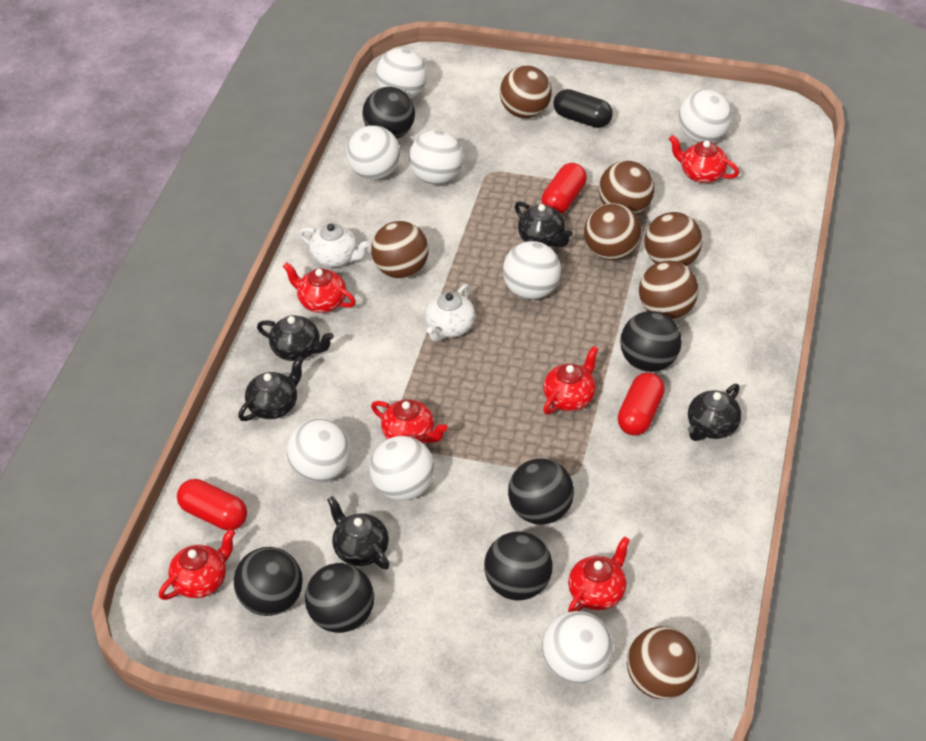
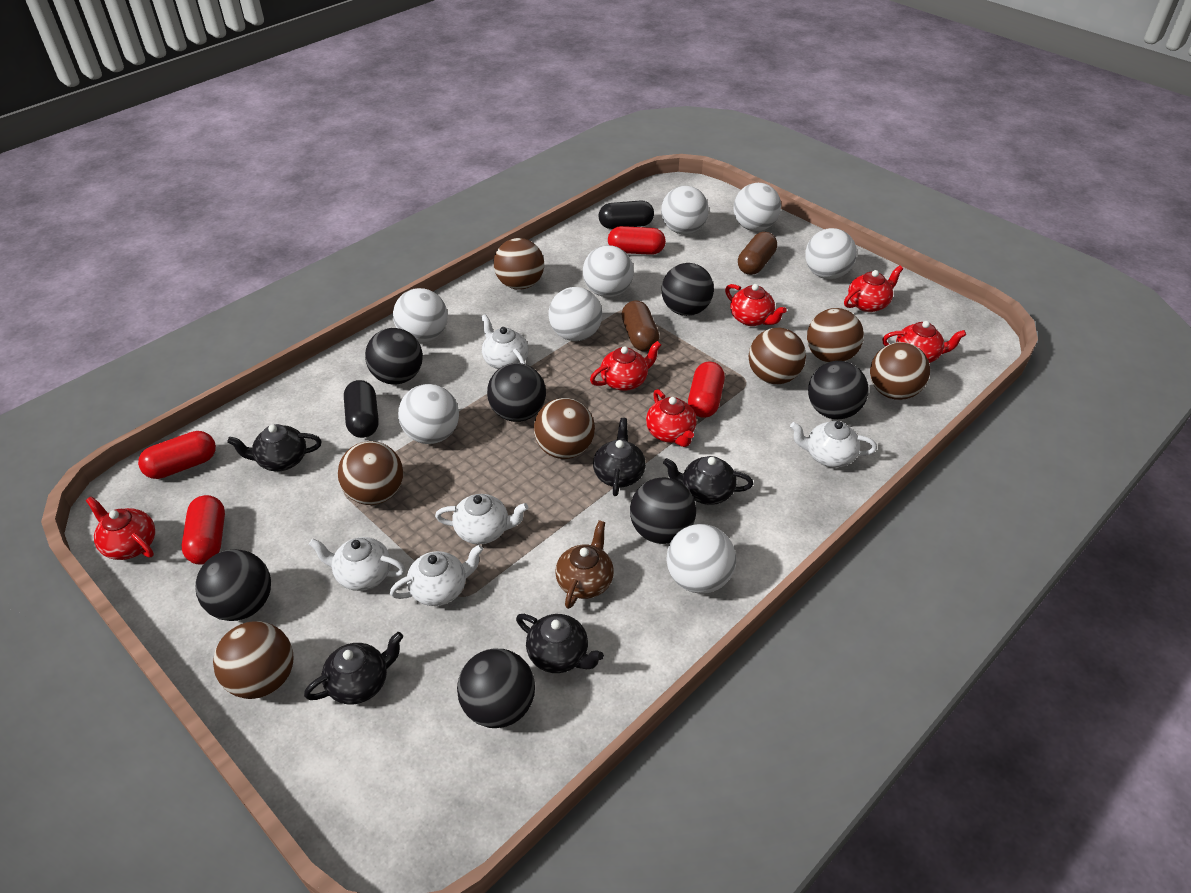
black ball: 6 -> 7
black capsule: 1 -> 2
brown capsule: 0 -> 2
brown teapot: 0 -> 1
red capsule: 3 -> 4
white teapot: 2 -> 5

